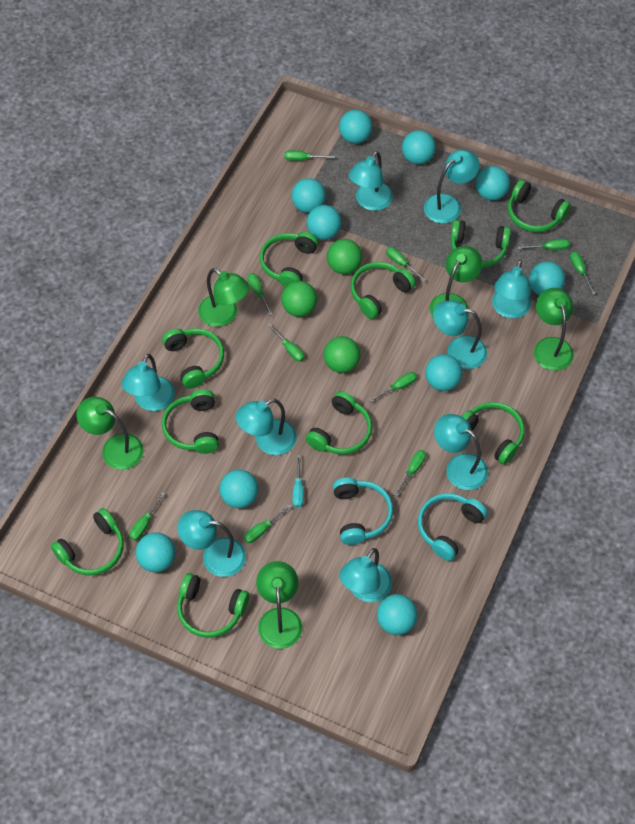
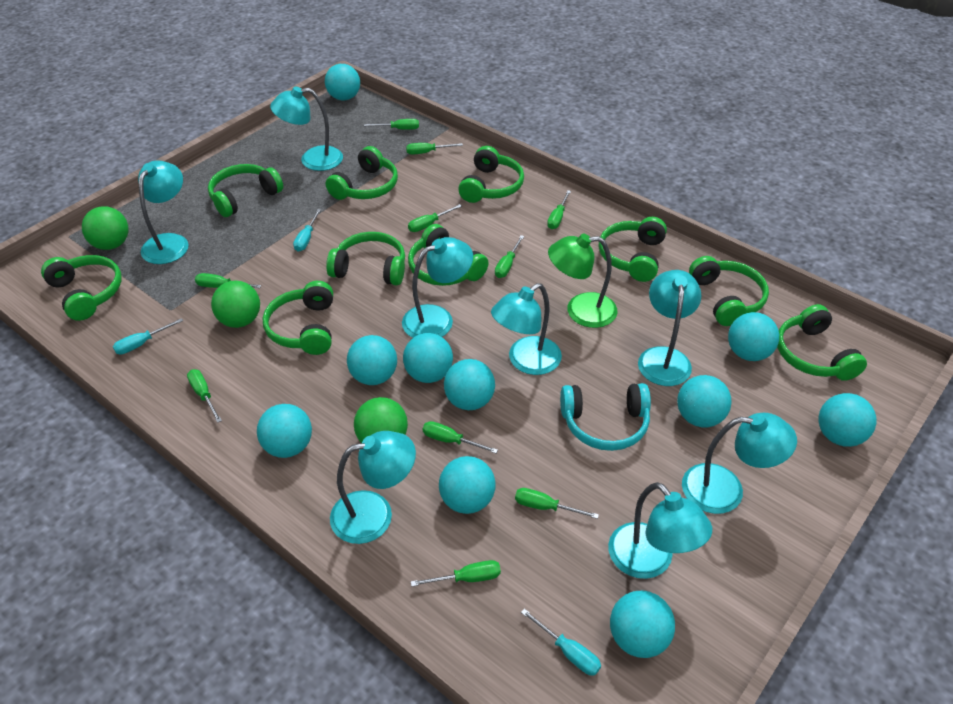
green lamp: 5 -> 1
turquoise headphones: 2 -> 1
turquoise lamp: 9 -> 8
turquoise screwdriver: 1 -> 3

